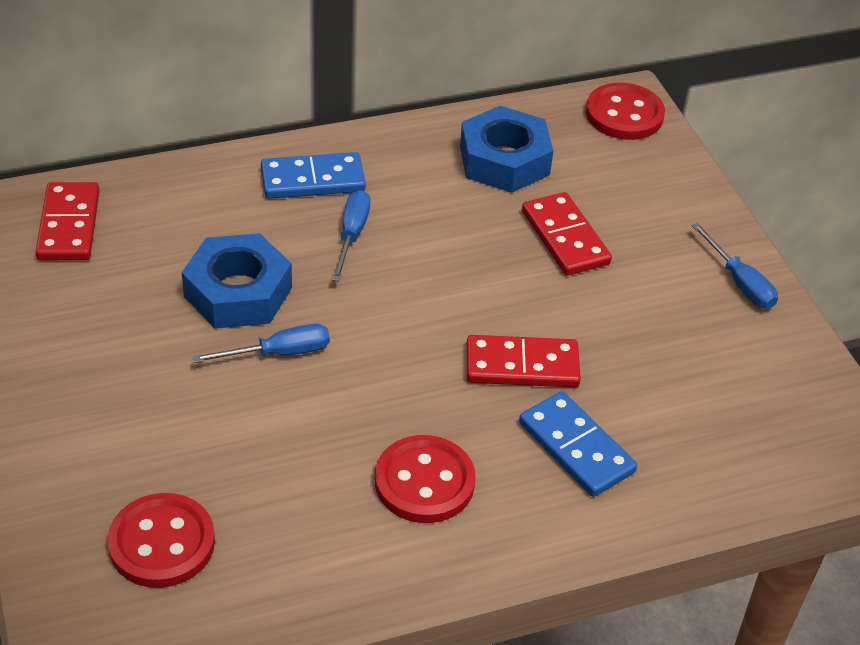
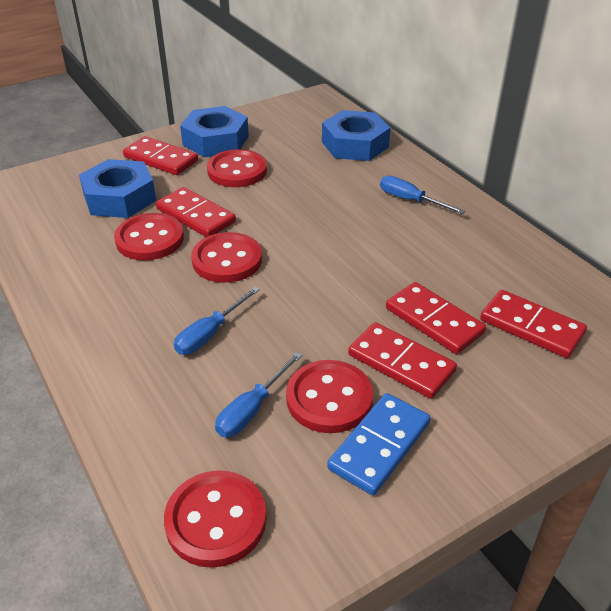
blue domino: 2 -> 1
blue nut: 2 -> 3
red button: 3 -> 5
red domino: 3 -> 5

